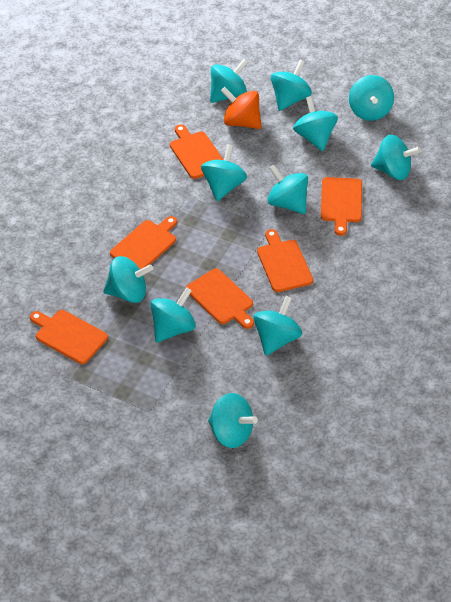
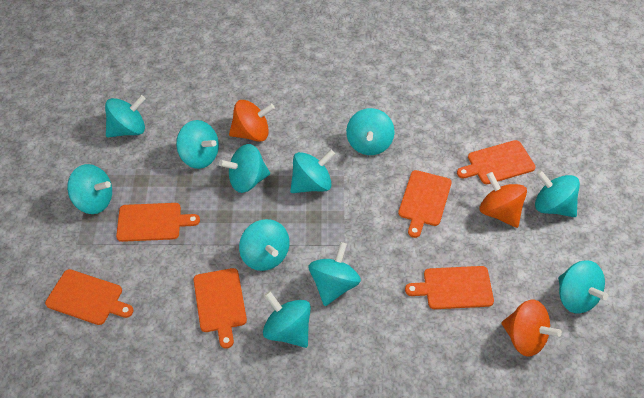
orange spinning top: 1 -> 3

